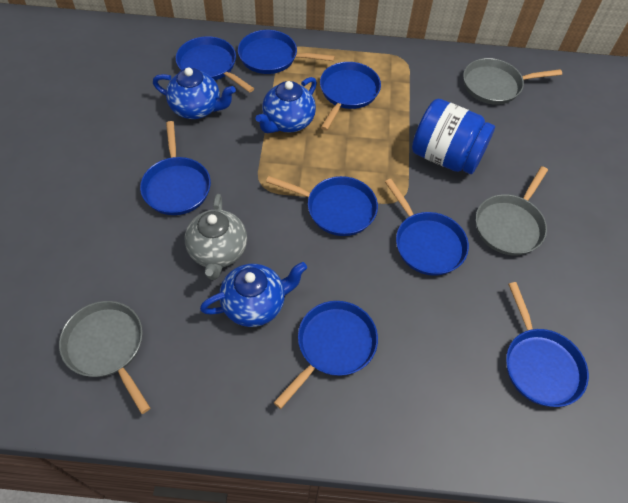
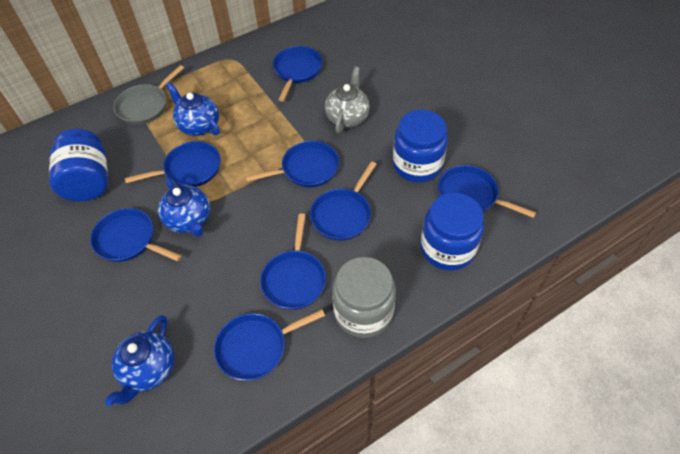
blue jar: 1 -> 3
grey jar: 0 -> 1
grey pan: 3 -> 1

